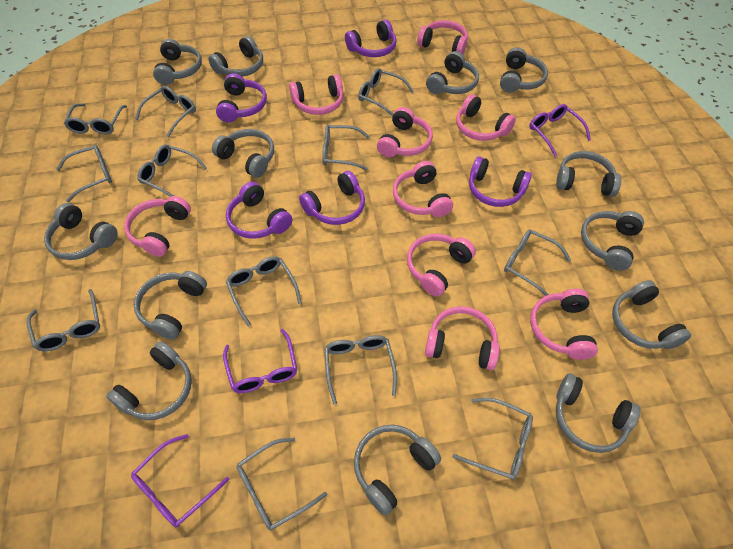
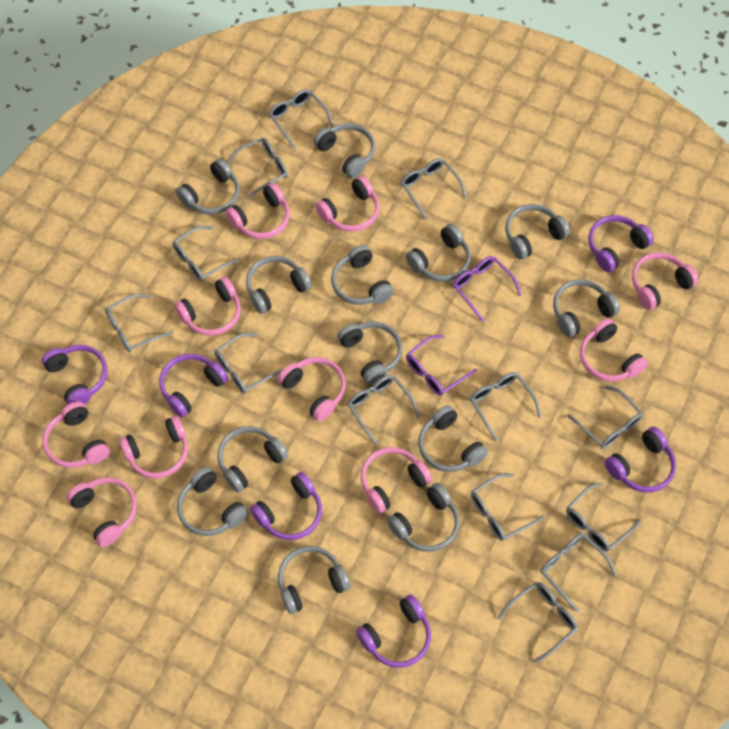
grey glasses: 12 -> 13
pink headphones: 9 -> 10
purple glasses: 3 -> 2
purple headphones: 5 -> 6

